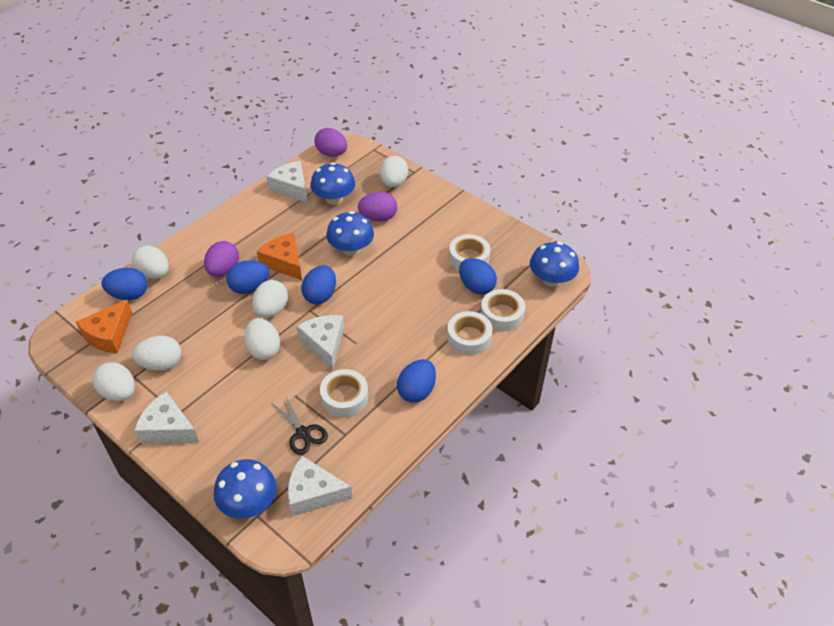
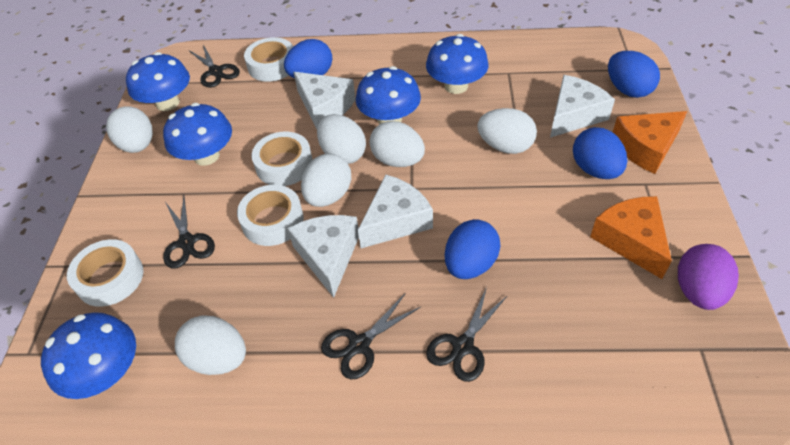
black scissors: 1 -> 4
blue egg: 5 -> 4
blue mushroom: 4 -> 5
purple egg: 3 -> 1

